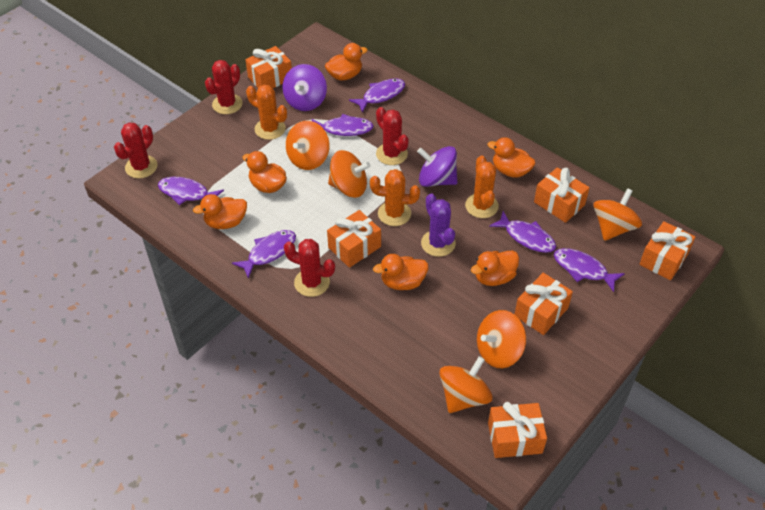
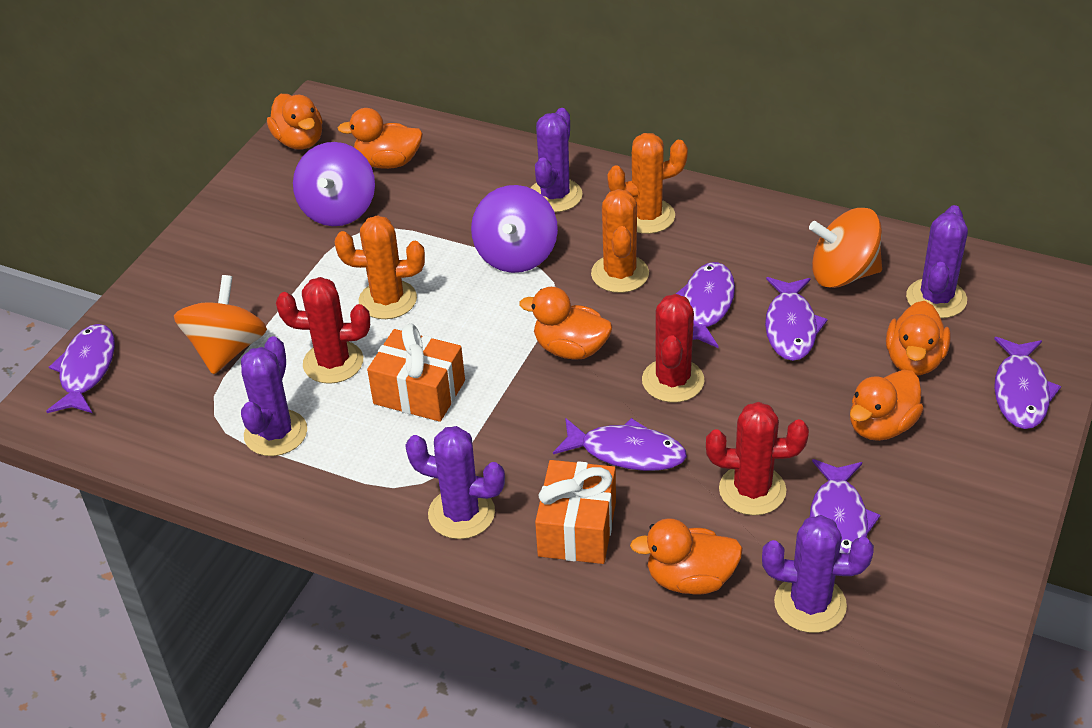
orange gift: 6 -> 2
orange spinning top: 5 -> 2
purple cactus: 1 -> 5
red cactus: 4 -> 3

